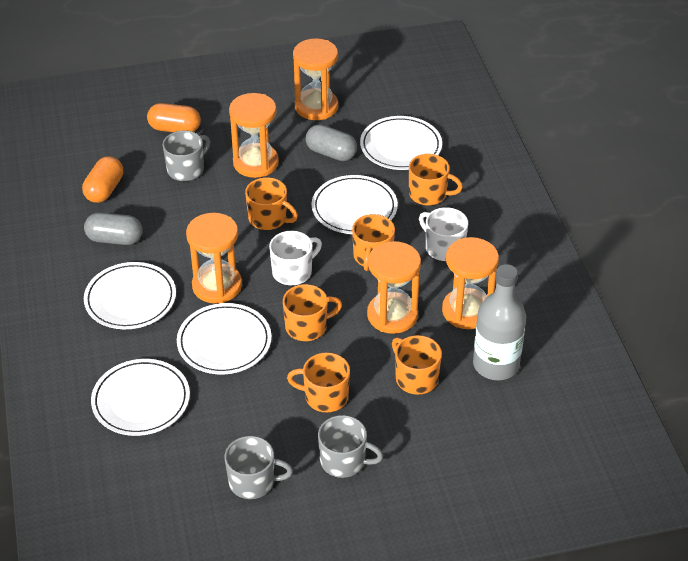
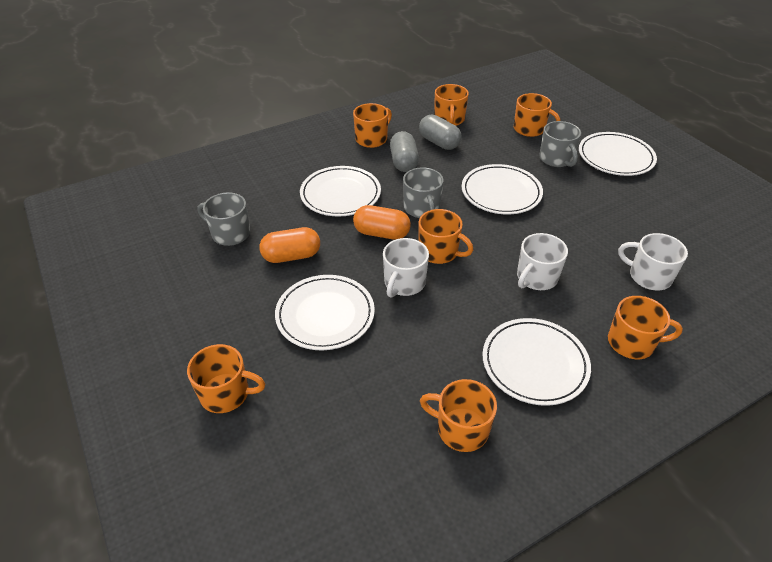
grey bottle: 1 -> 0
orange hourglass: 5 -> 0
orange mug: 6 -> 7
white mug: 2 -> 3

